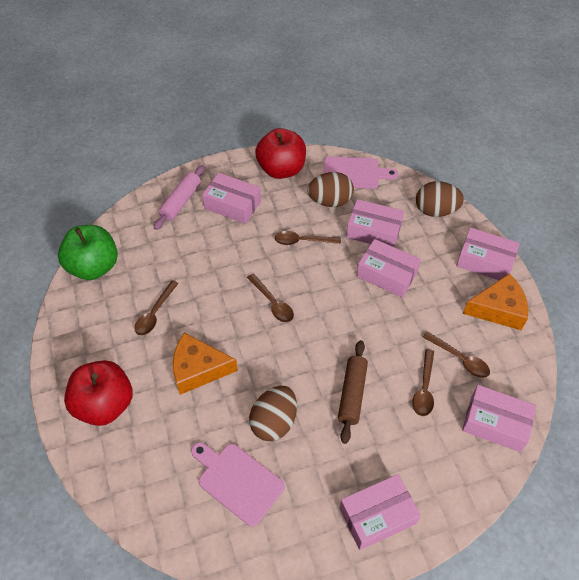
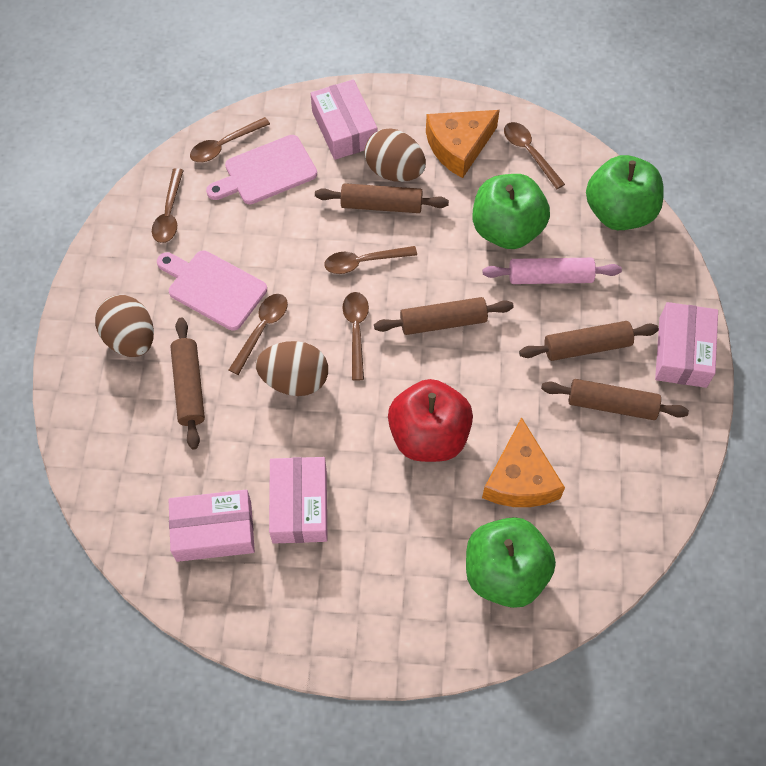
brown rolling pin: 1 -> 5
brown spoon: 5 -> 6
green apple: 1 -> 3
pink box: 6 -> 4
red apple: 2 -> 1

